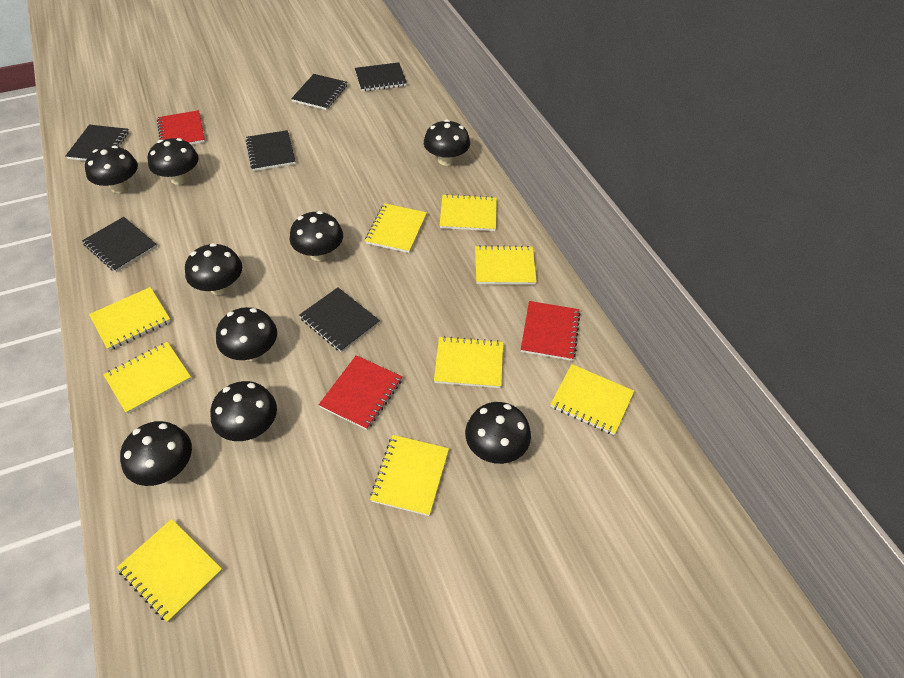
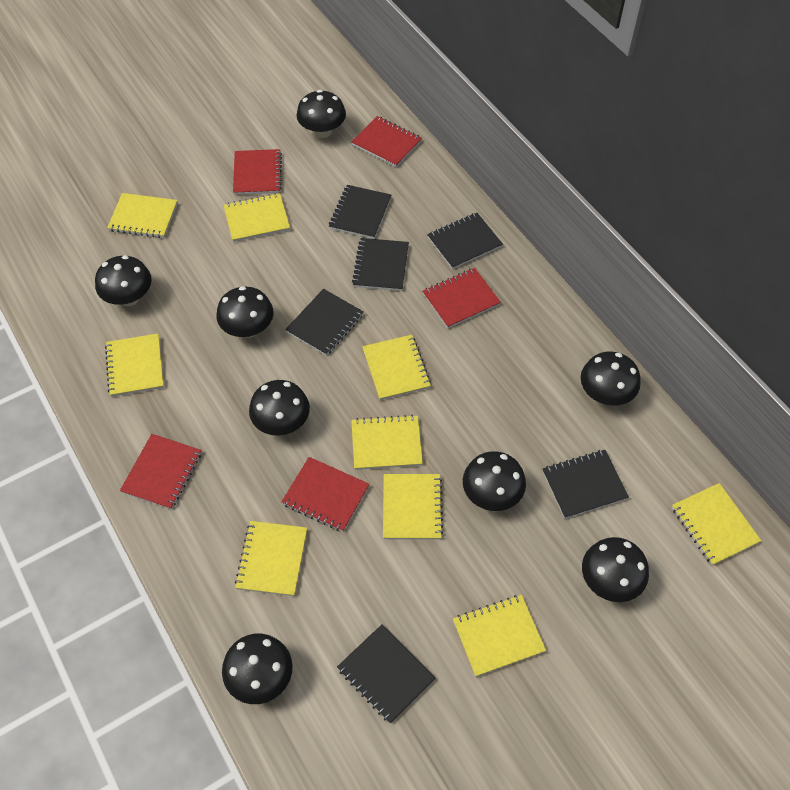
black mushroom: 9 -> 8
red notebook: 3 -> 5

